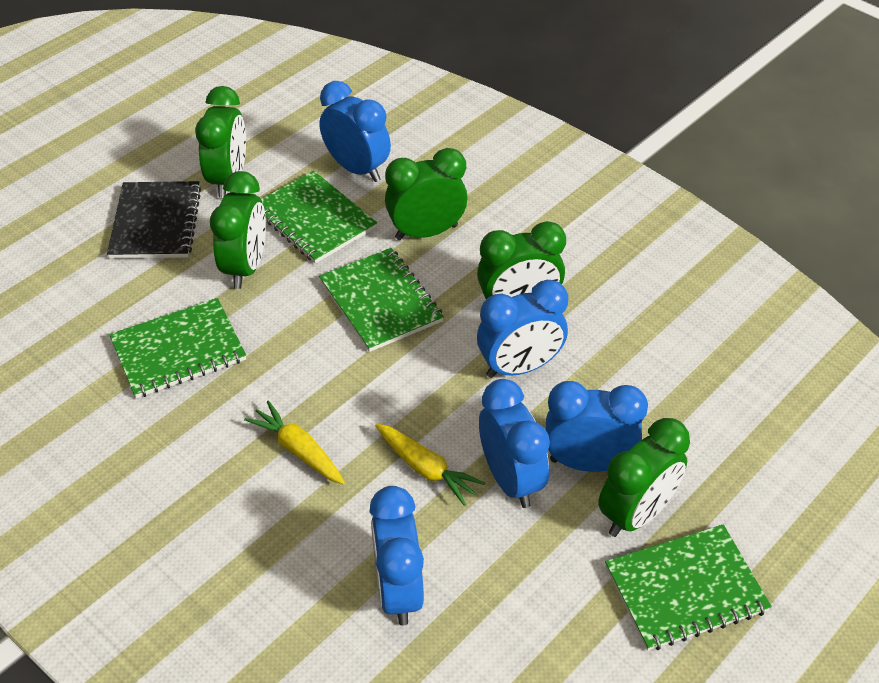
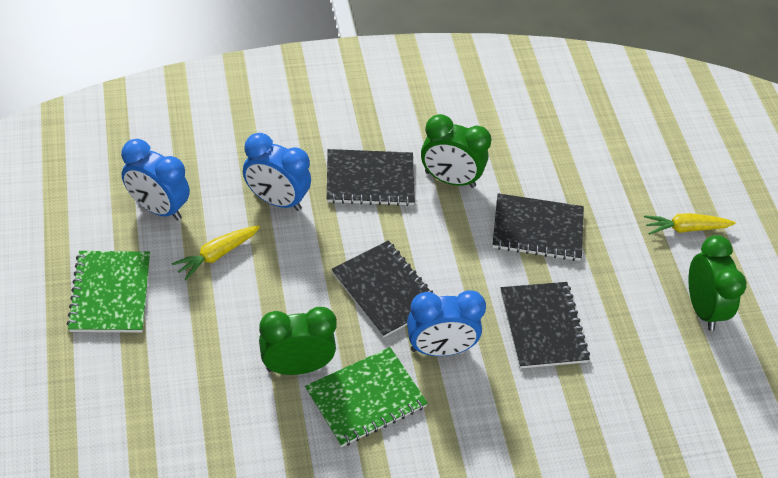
black notebook: 1 -> 4
blue clock: 5 -> 3
green clock: 5 -> 3
green notebook: 4 -> 2

